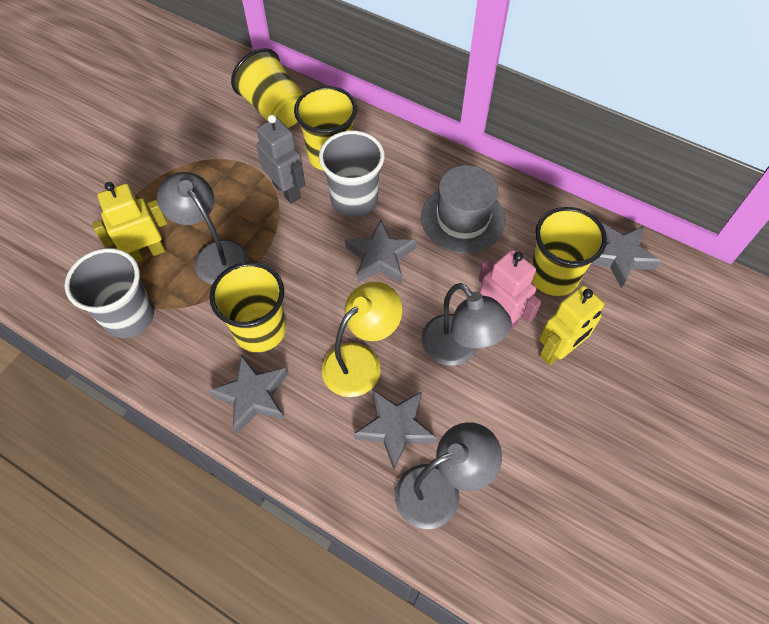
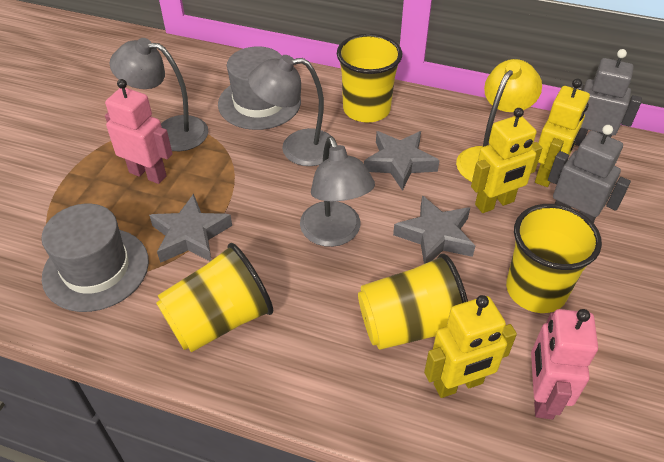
grey cup: 2 -> 0
grey hat: 1 -> 2
grey robot: 1 -> 2
grey star: 4 -> 3
pink robot: 1 -> 2
yellow robot: 2 -> 3

